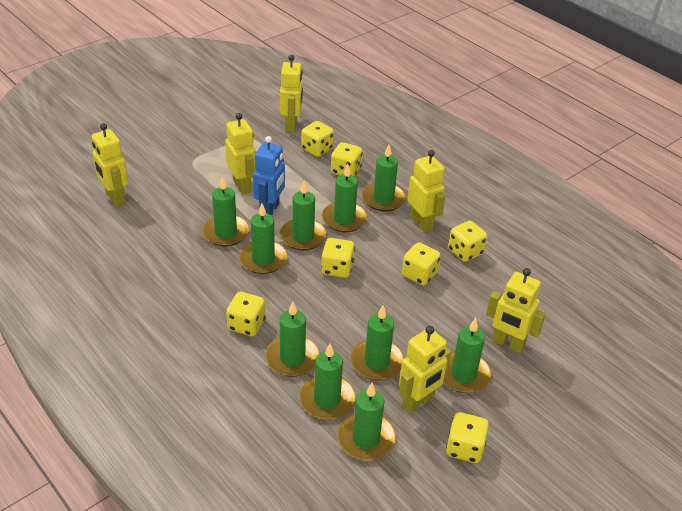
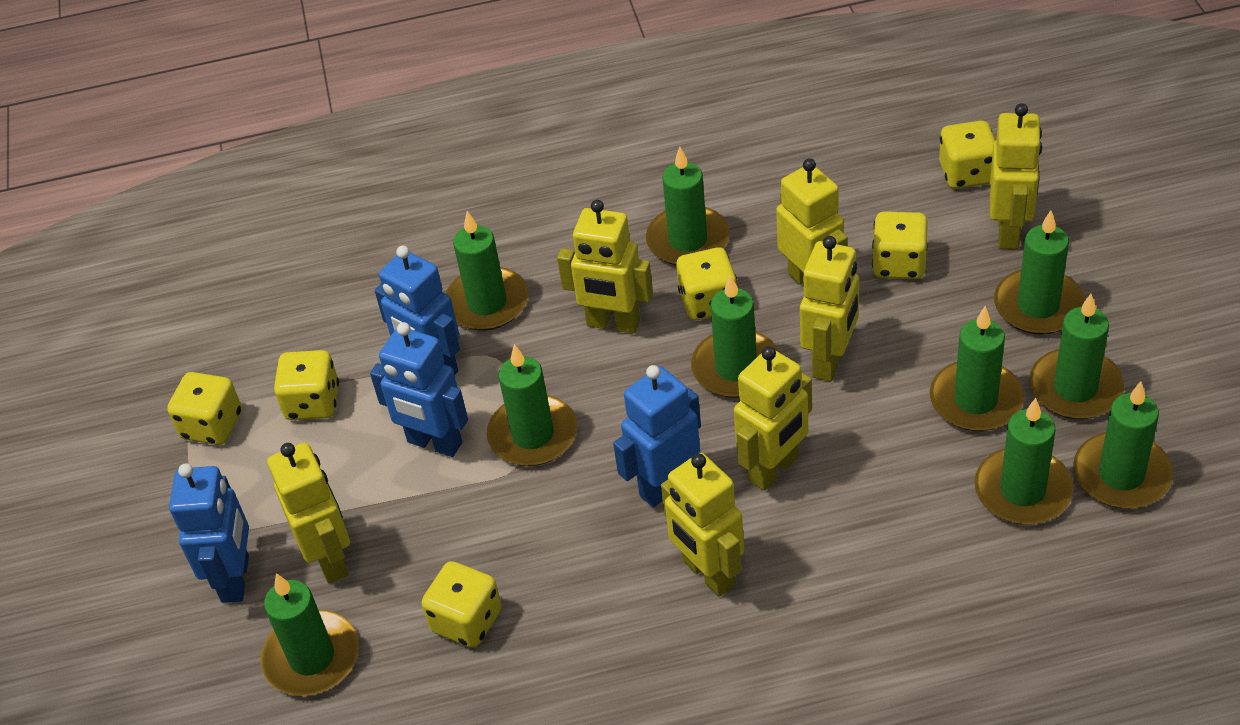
blue robot: 1 -> 4
yellow dice: 7 -> 6
yellow robot: 6 -> 7

